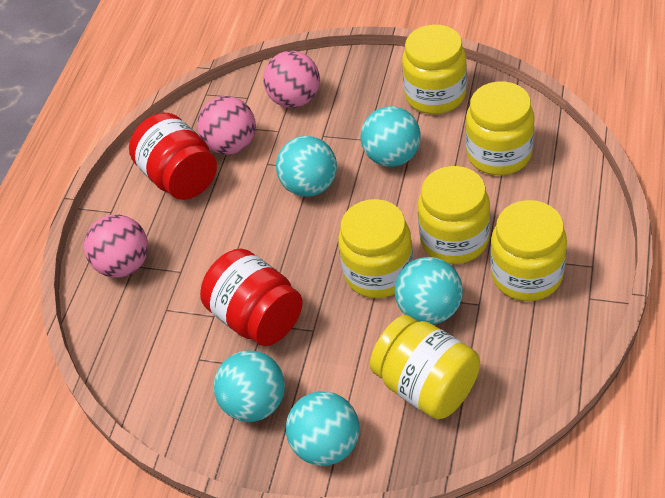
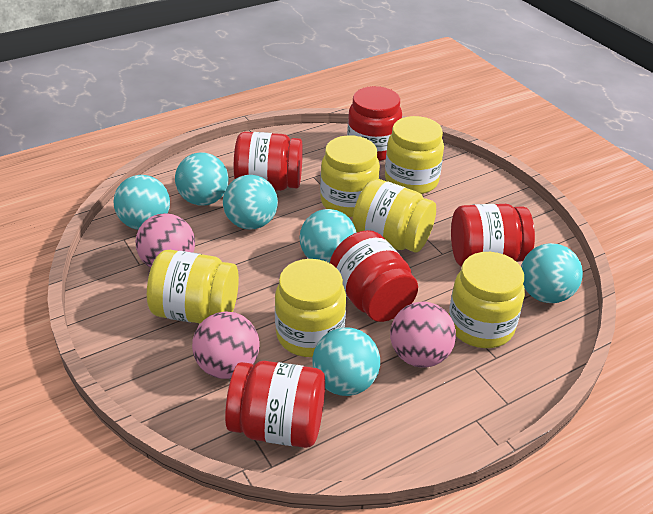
red jar: 2 -> 5
turquoise ball: 5 -> 6

